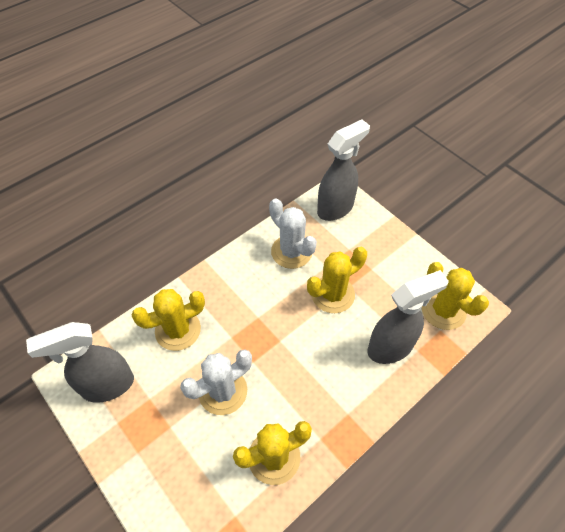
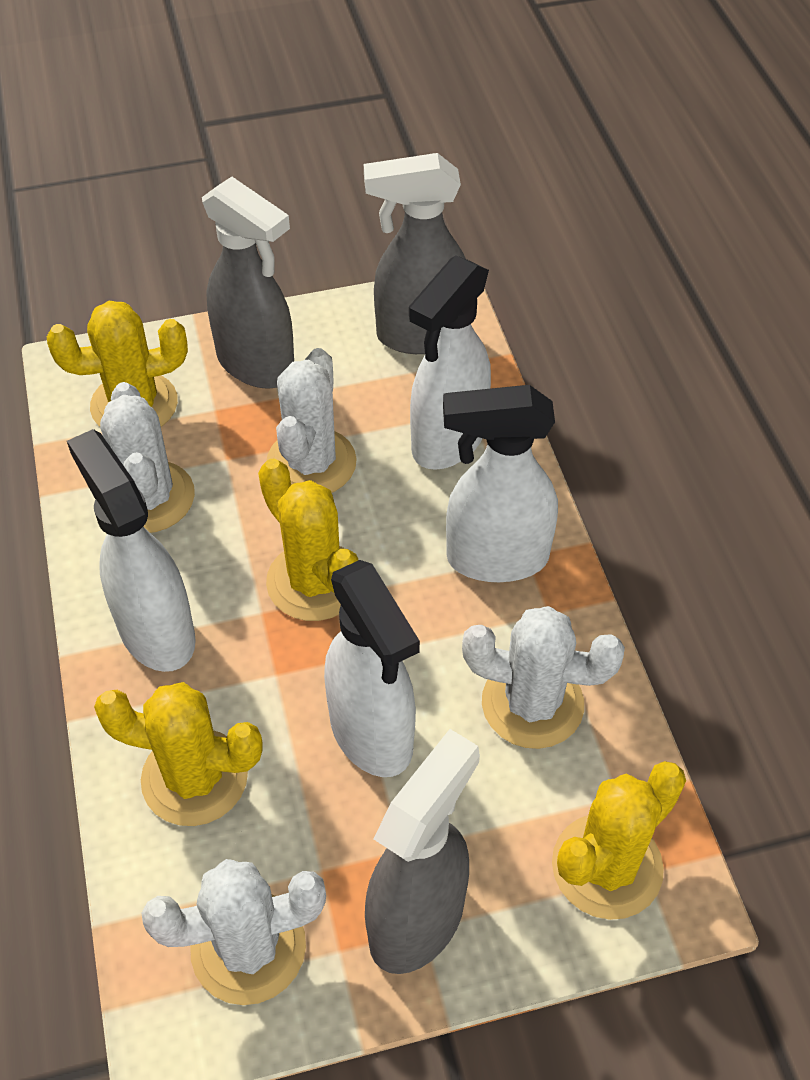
white cactus: 2 -> 4
white spray bottle: 0 -> 4

